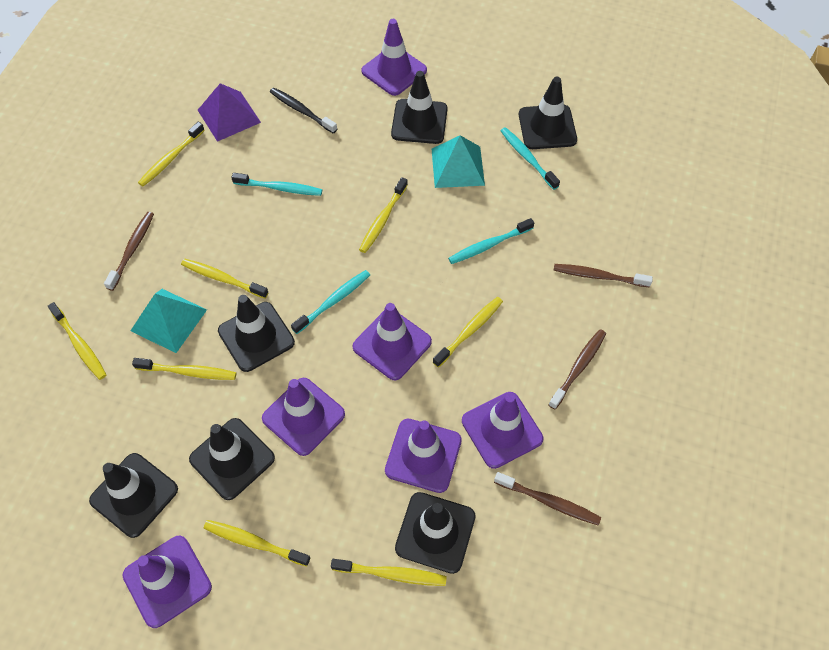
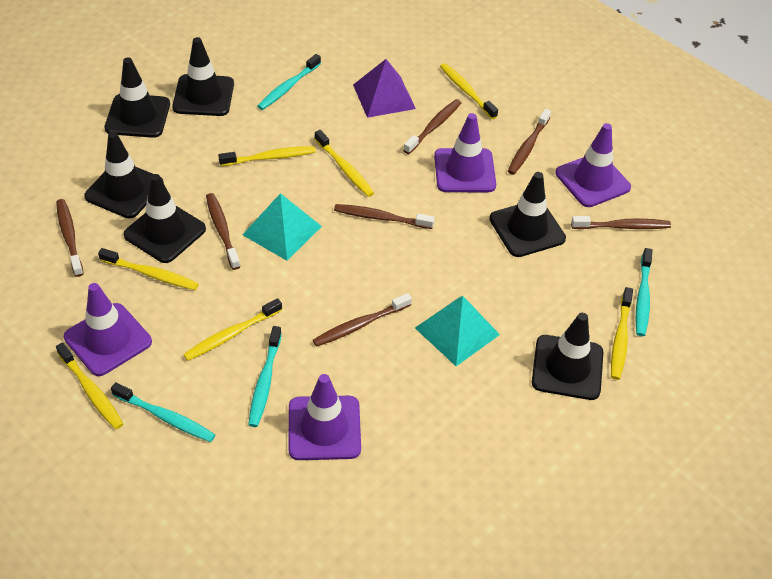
black toothbrush: 1 -> 0
brown toothbrush: 4 -> 7
purple traffic cone: 6 -> 4
yellow toothbrush: 8 -> 7

